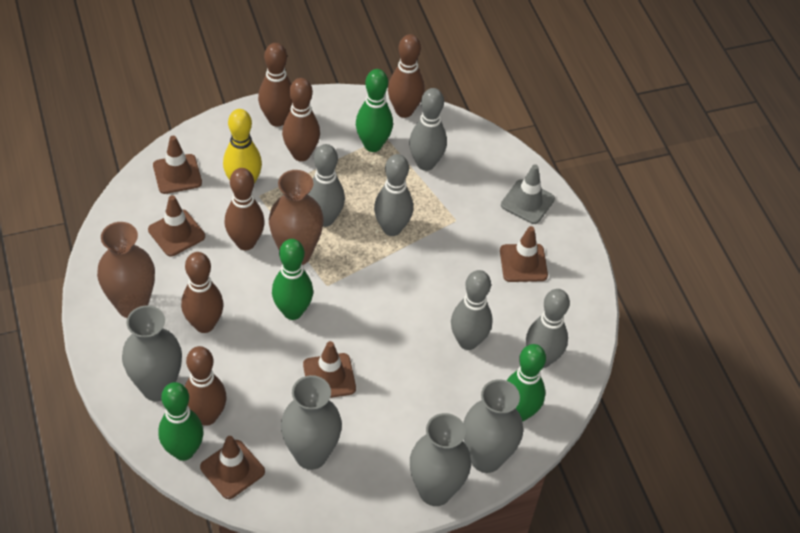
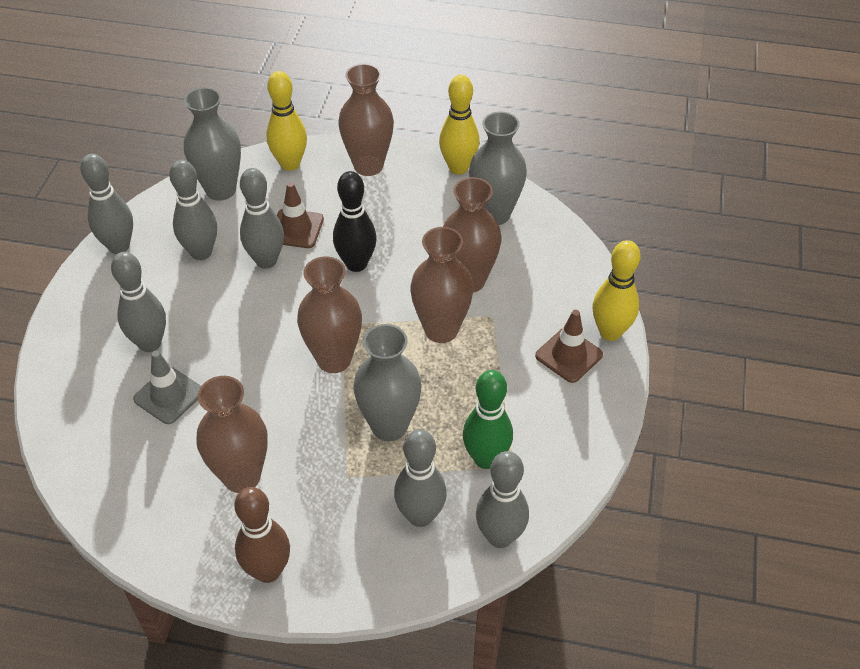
black bowling pin: 0 -> 1
brown bowling pin: 6 -> 1
brown traffic cone: 5 -> 2
brown vase: 2 -> 5
green bowling pin: 4 -> 1
grey bowling pin: 5 -> 6
grey vase: 4 -> 3
yellow bowling pin: 1 -> 3

